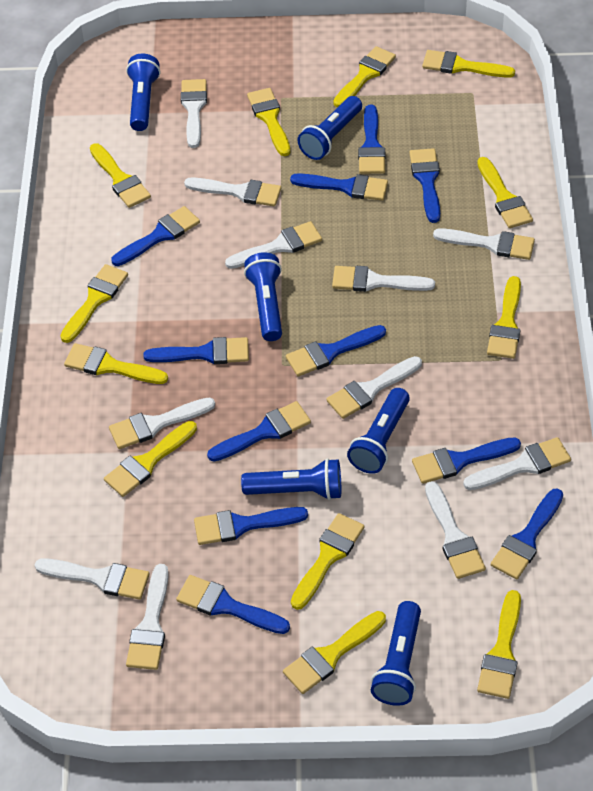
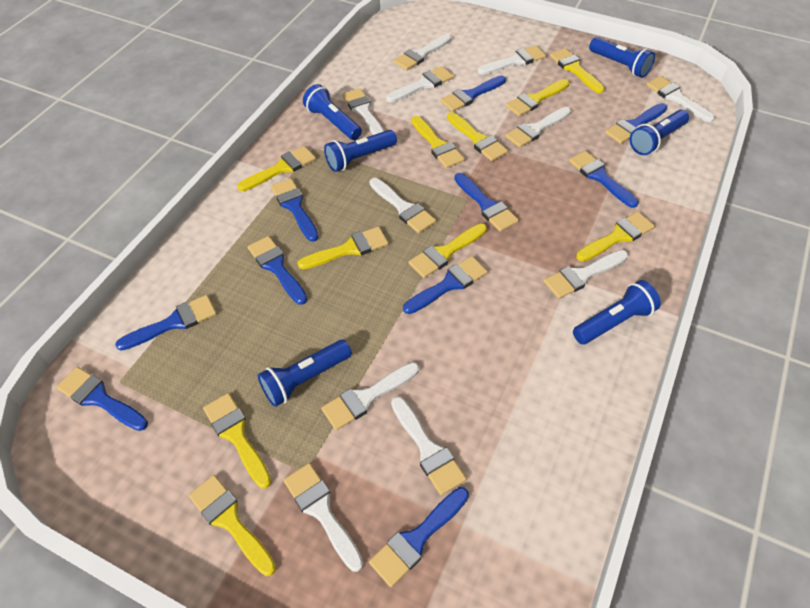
blue brush: 11 -> 10
yellow brush: 12 -> 10

